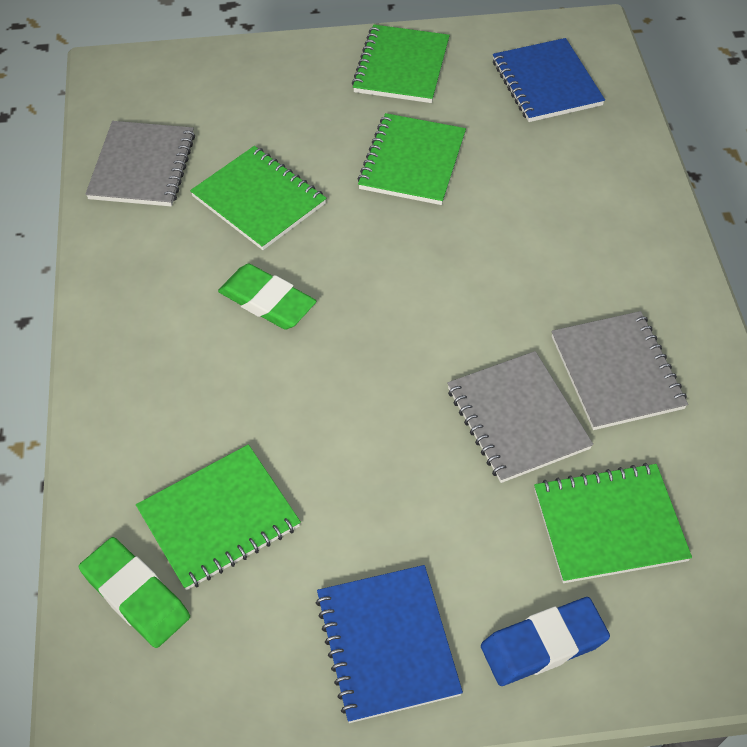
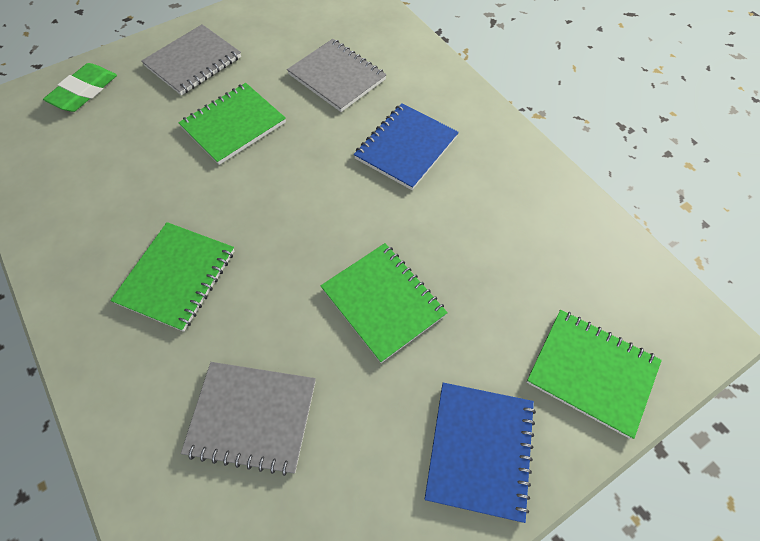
blue eraser: 1 -> 0
green eraser: 2 -> 1
green notebook: 5 -> 4

